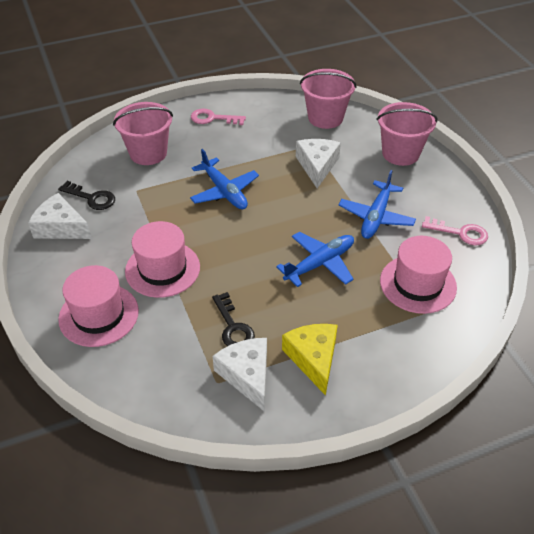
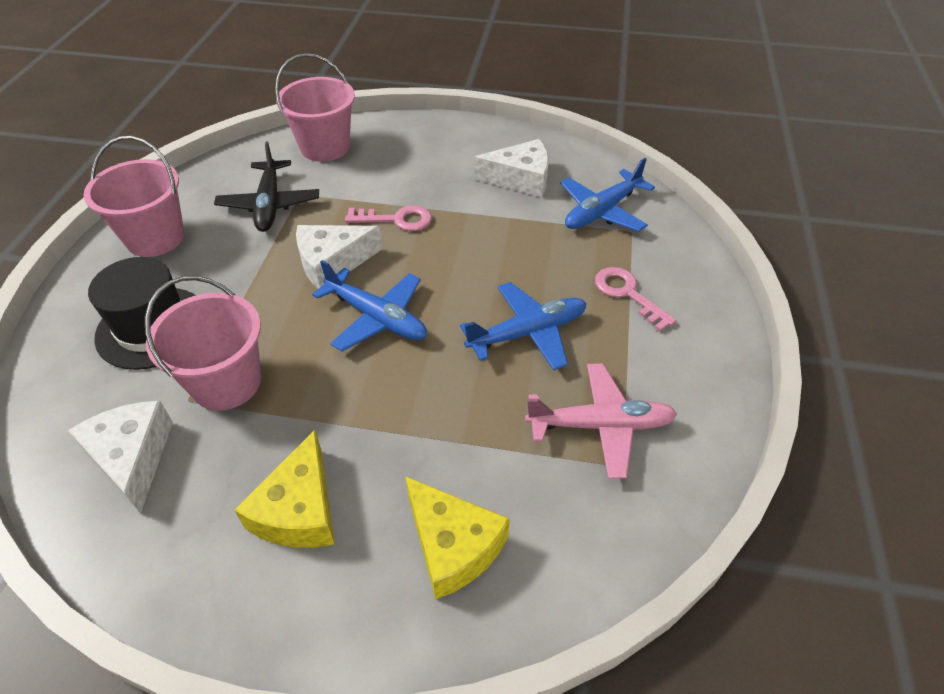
black hat: 0 -> 1
black key: 2 -> 0
black plane: 0 -> 1
pink hat: 3 -> 0
pink plane: 0 -> 1
yellow cheese: 1 -> 2

